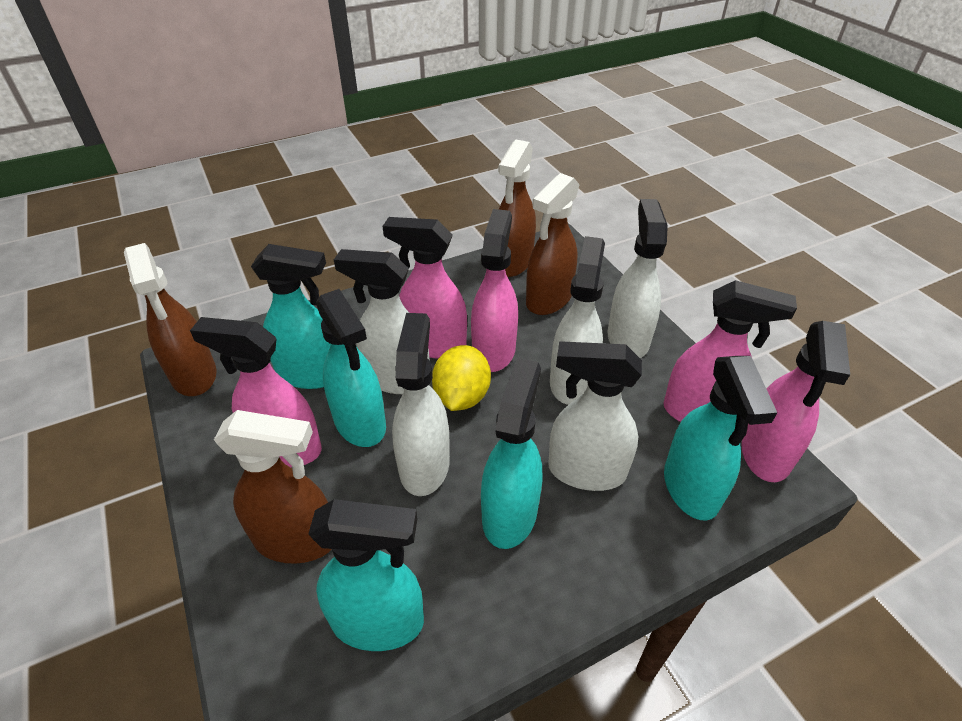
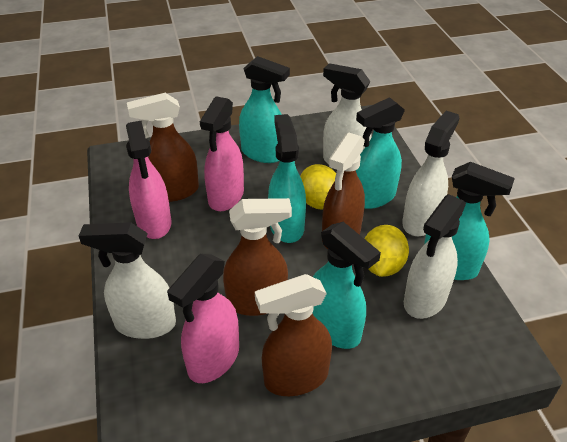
pink spray bottle: 5 -> 3
white spray bottle: 5 -> 4
yellow lemon: 1 -> 2

